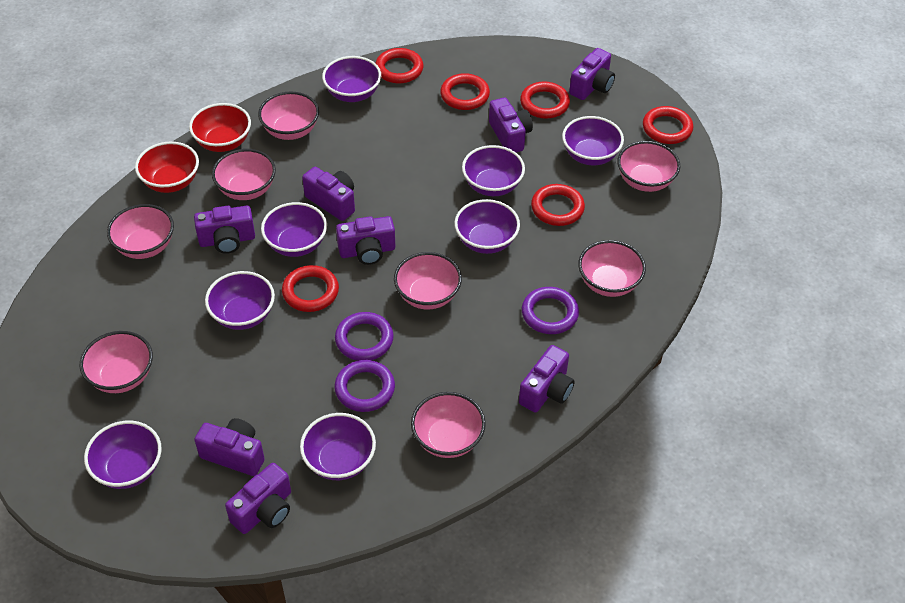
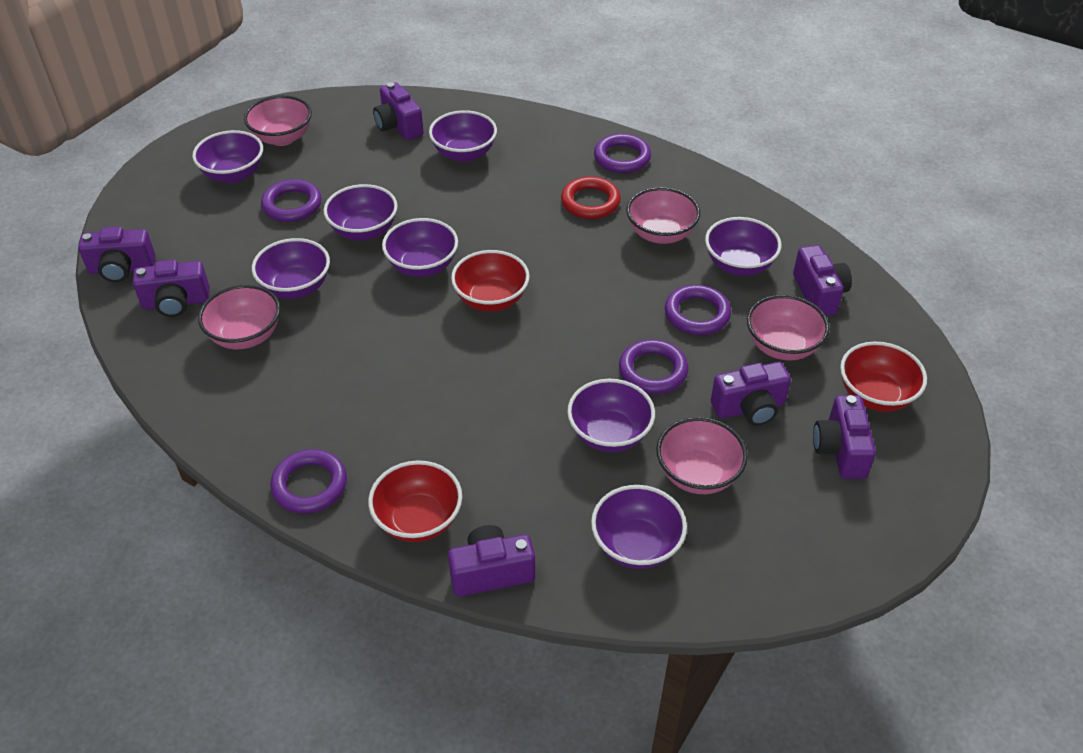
pink bowl: 8 -> 5
purple camera: 8 -> 7
purple ring: 3 -> 5
red bowl: 2 -> 3
red ring: 6 -> 1

